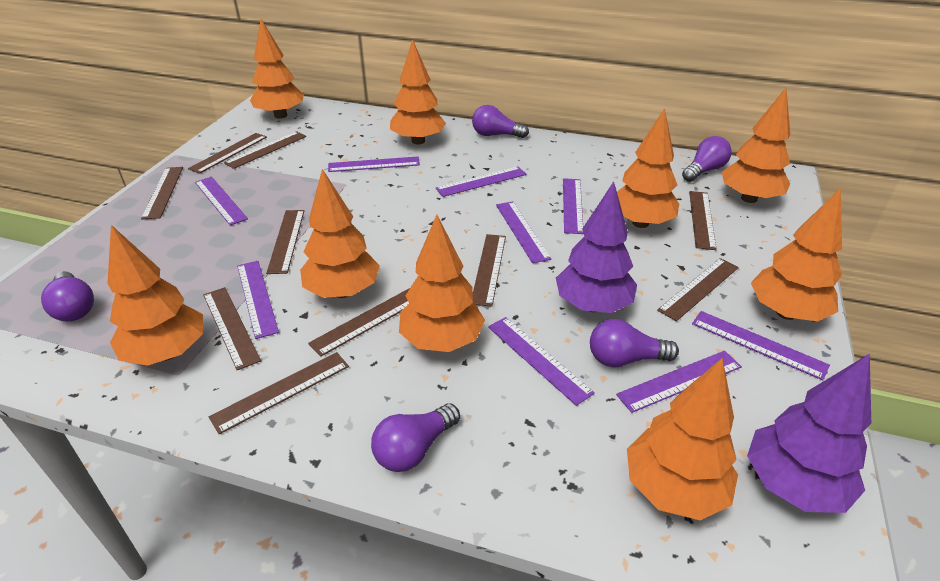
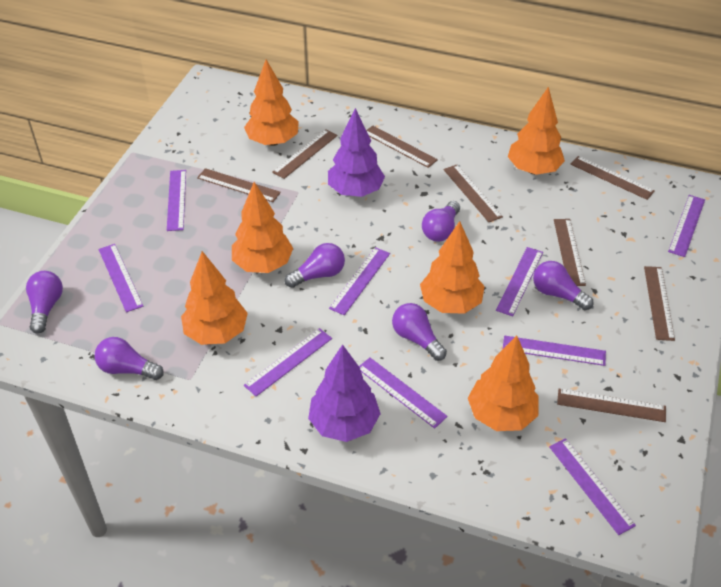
brown ruler: 10 -> 8
orange tree: 9 -> 6
purple light bulb: 5 -> 6

